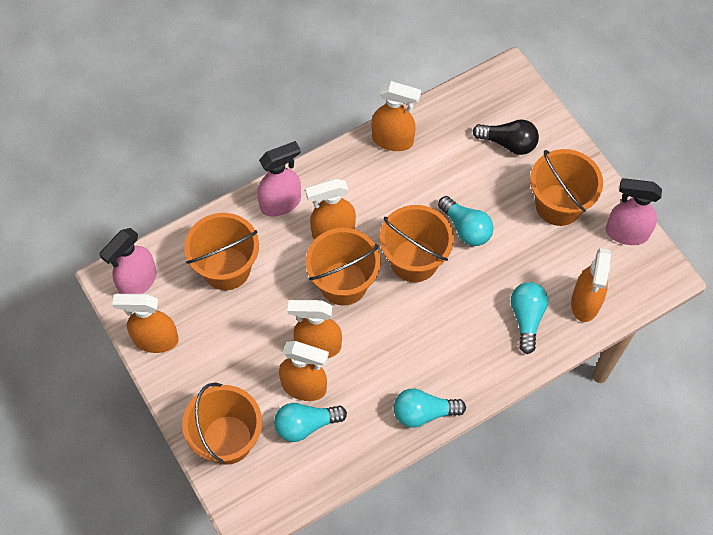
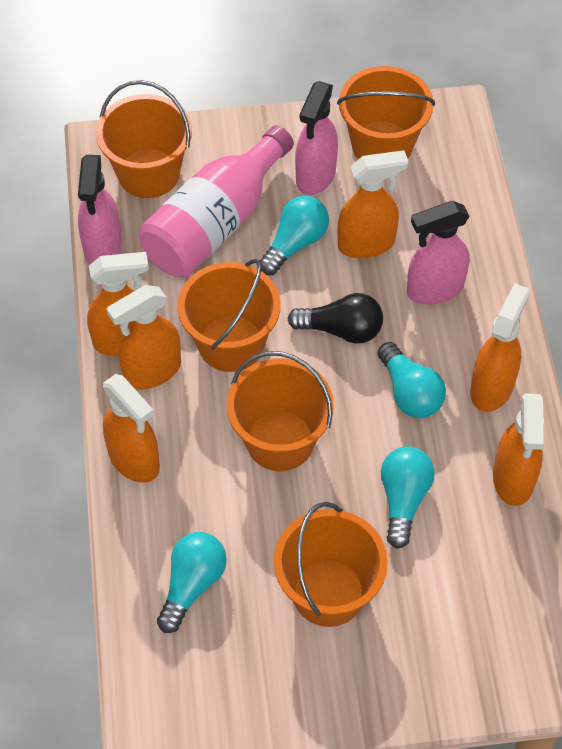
pink bottle: 0 -> 1

